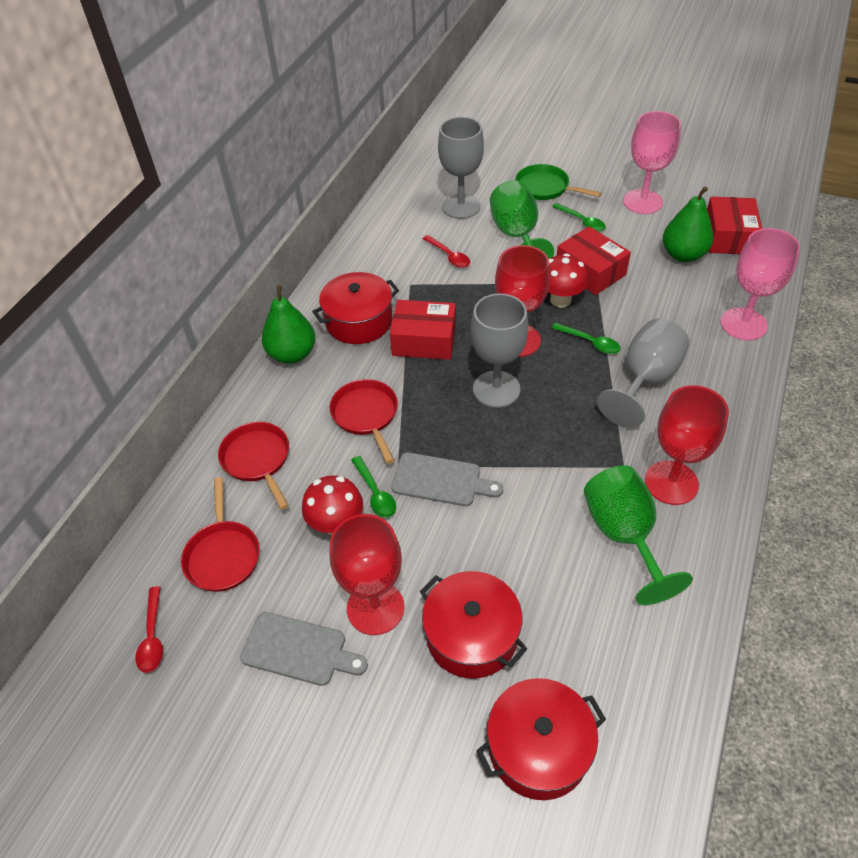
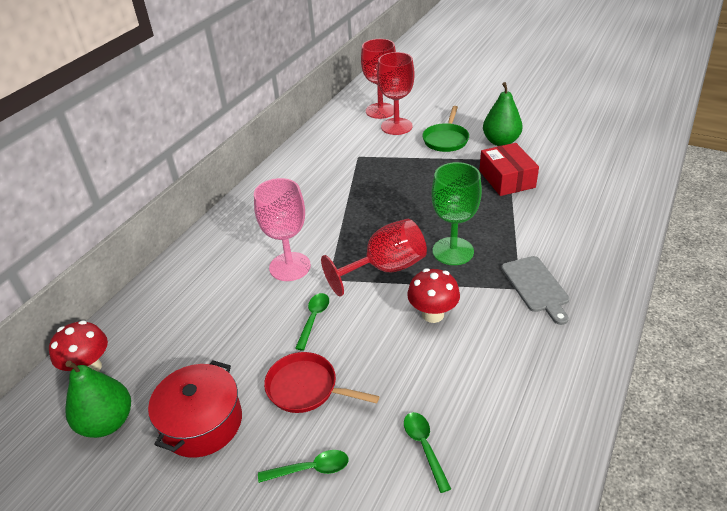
green goblet: 2 -> 1
grey cutting board: 2 -> 1
grey goblet: 3 -> 0
pink goblet: 2 -> 1
red box: 3 -> 1
red pan: 3 -> 1
red pot: 3 -> 1
red spoon: 2 -> 0

